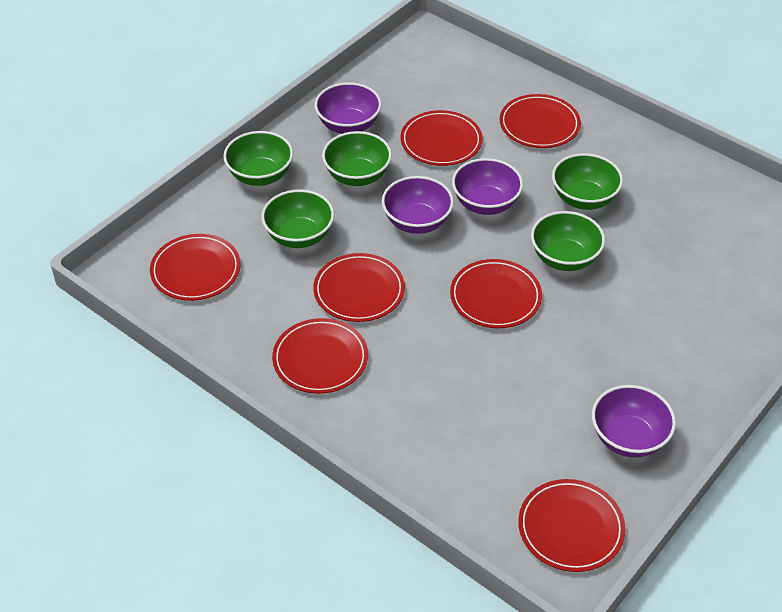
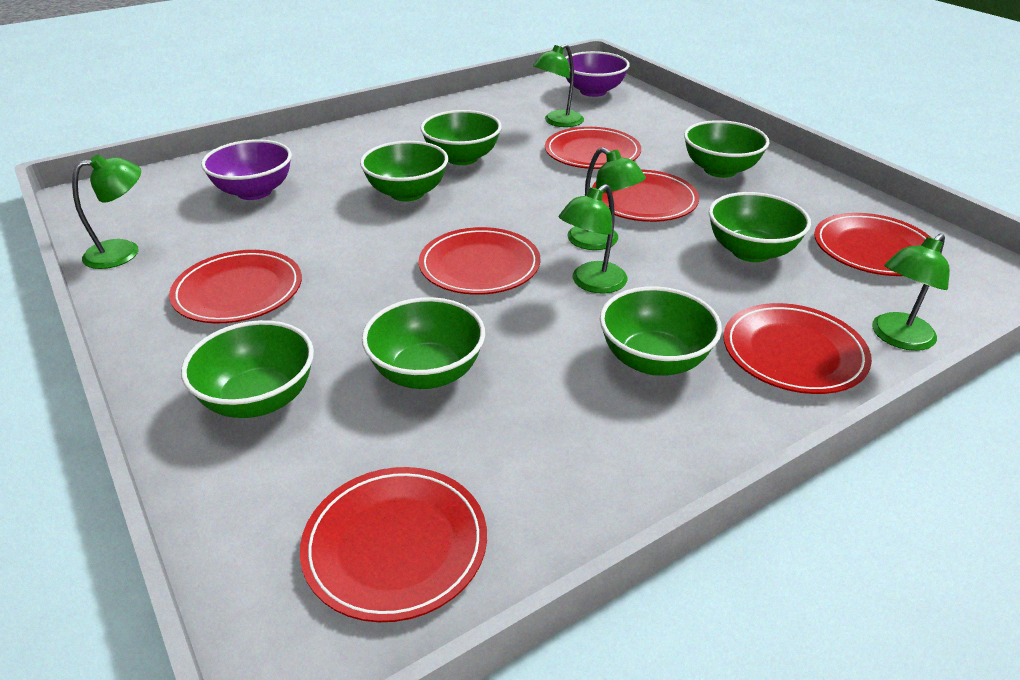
green bowl: 5 -> 7
green lamp: 0 -> 5
purple bowl: 4 -> 2

